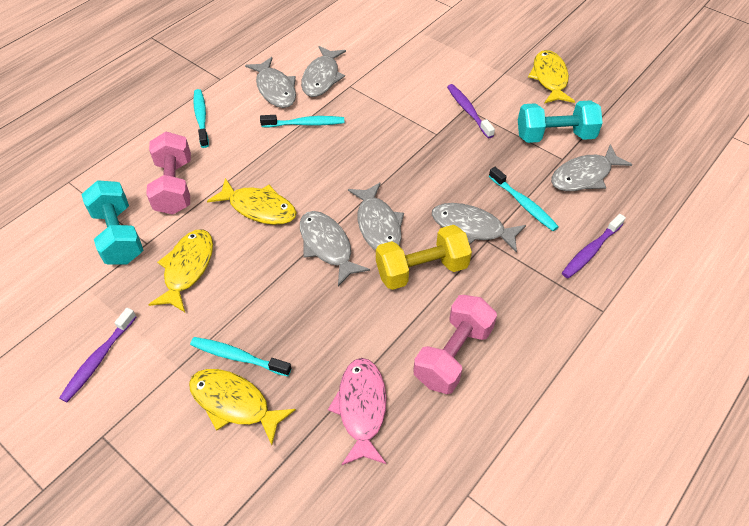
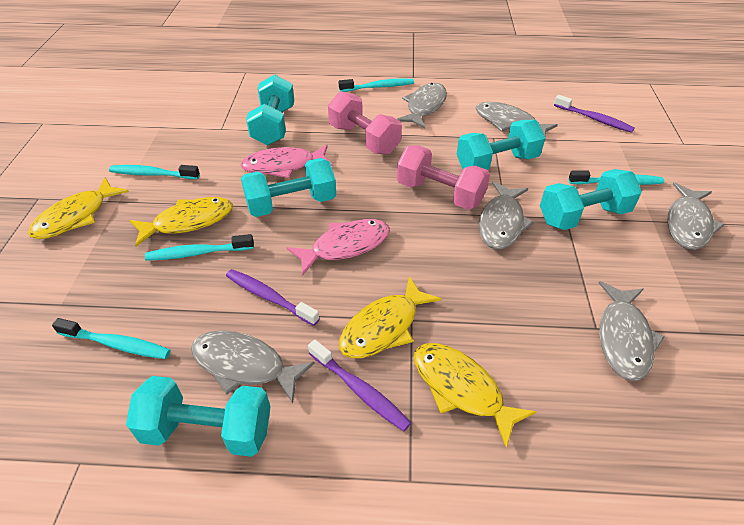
pink fish: 1 -> 2
turquoise dumbbell: 2 -> 5
turquoise toothbrush: 4 -> 5
yellow dumbbell: 1 -> 0

